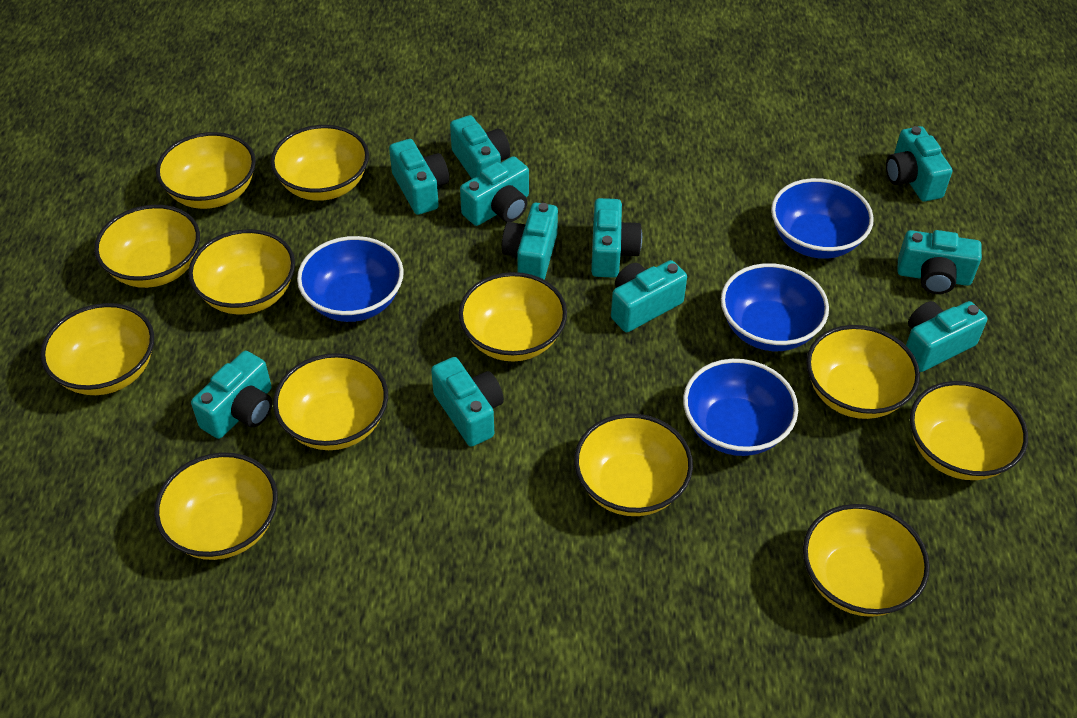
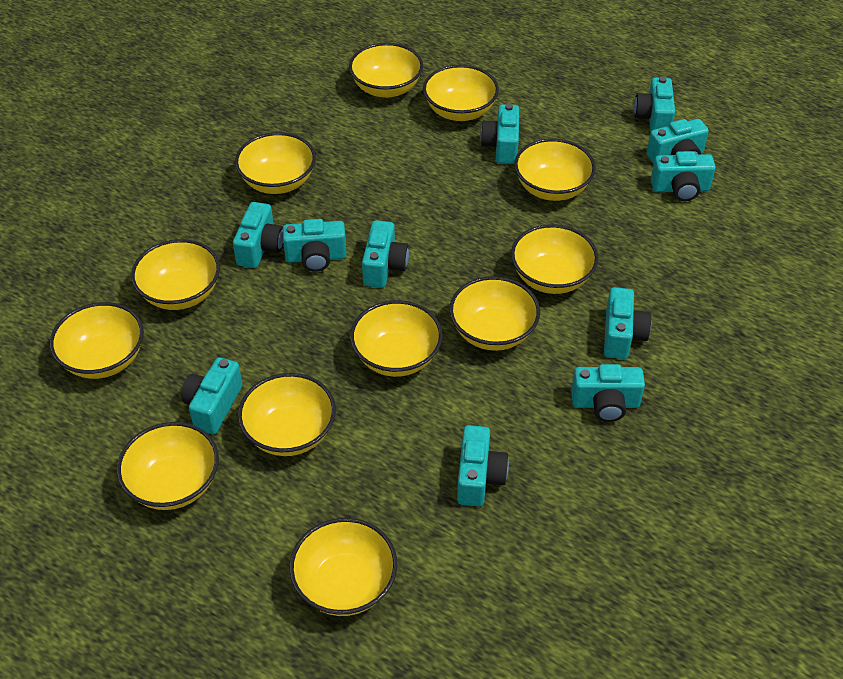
blue bowl: 4 -> 0

